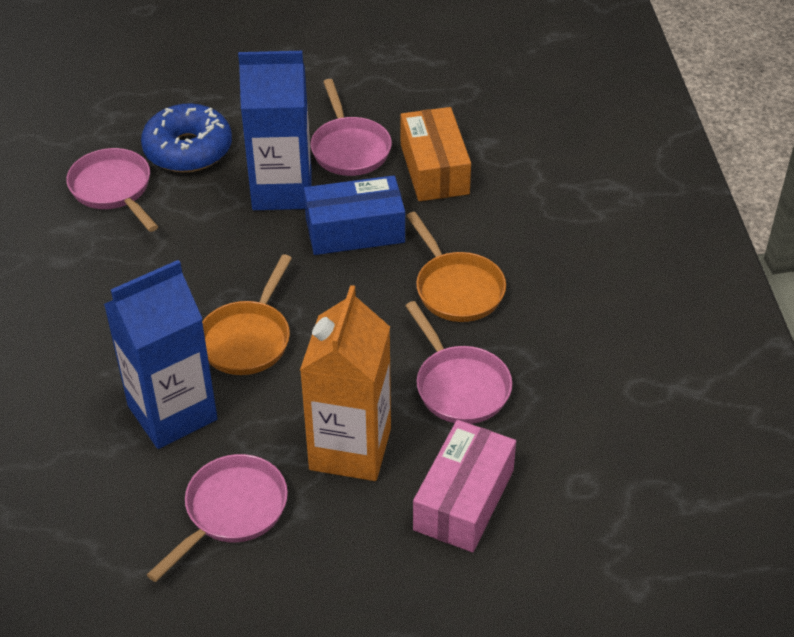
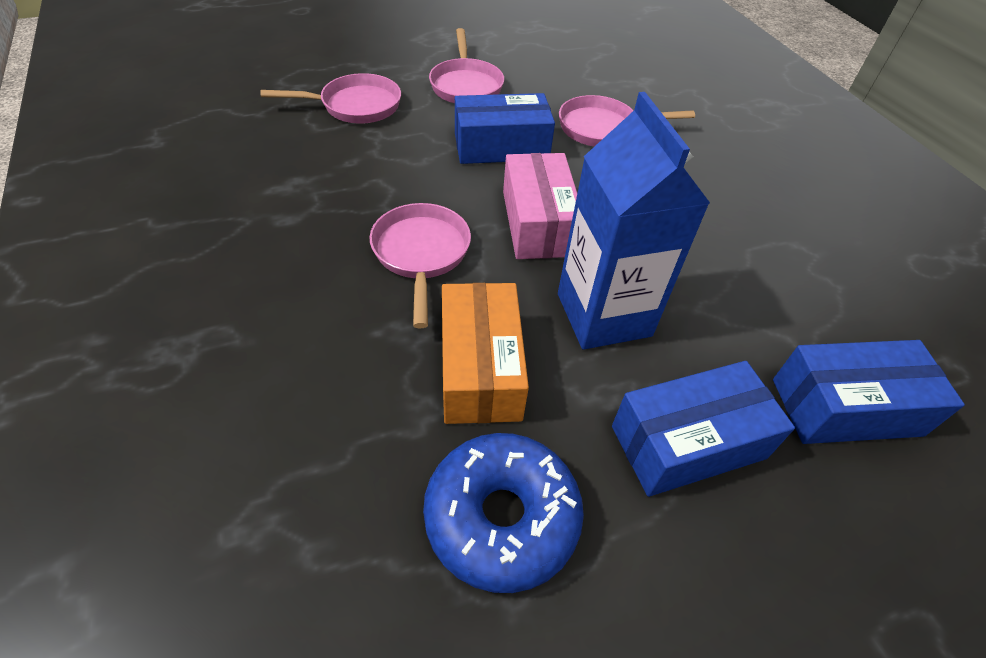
blue box: 1 -> 3
blue carton: 2 -> 1
orange carton: 1 -> 0
orange pan: 2 -> 0

